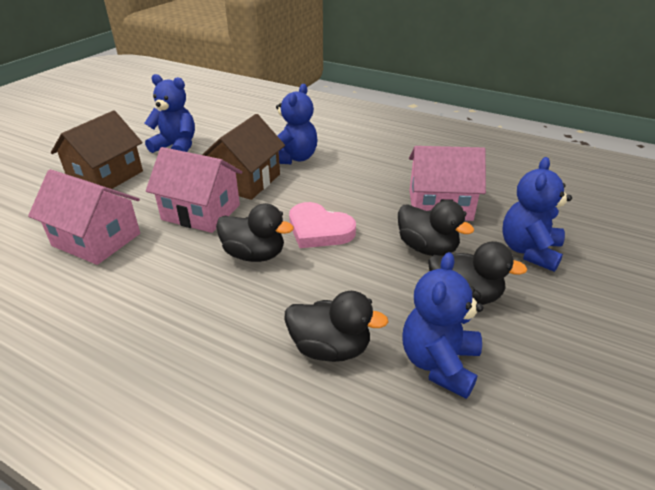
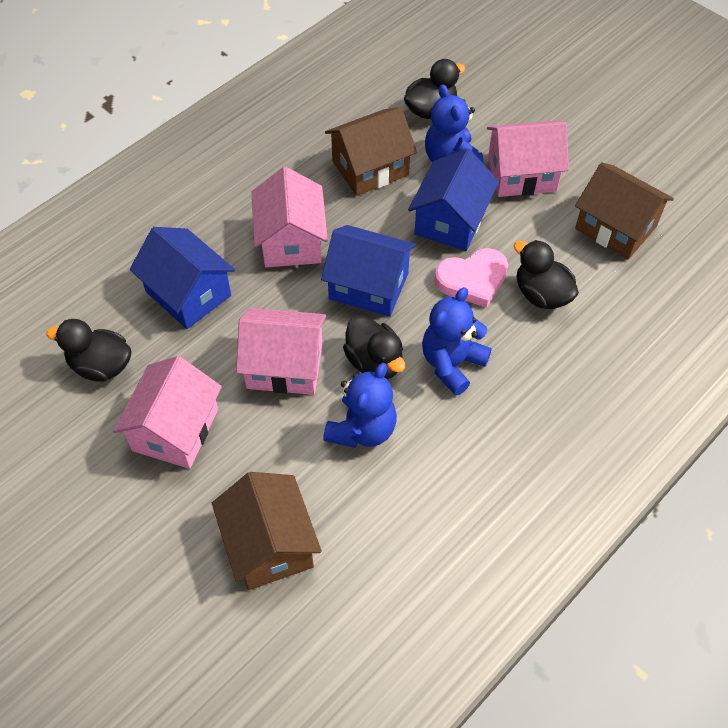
blue house: 0 -> 3
blue teddy bear: 4 -> 3
brown house: 2 -> 3
pink house: 3 -> 4

